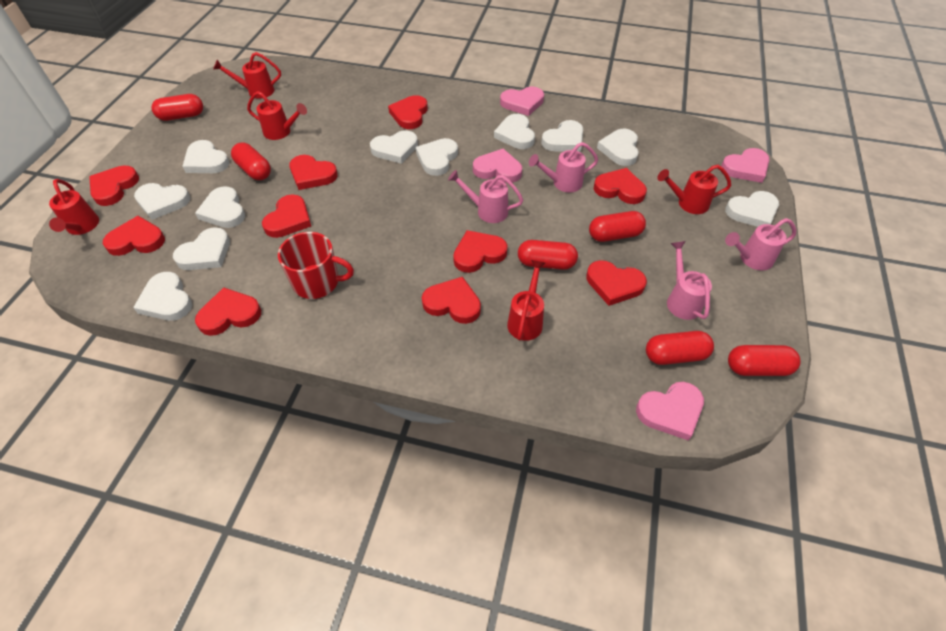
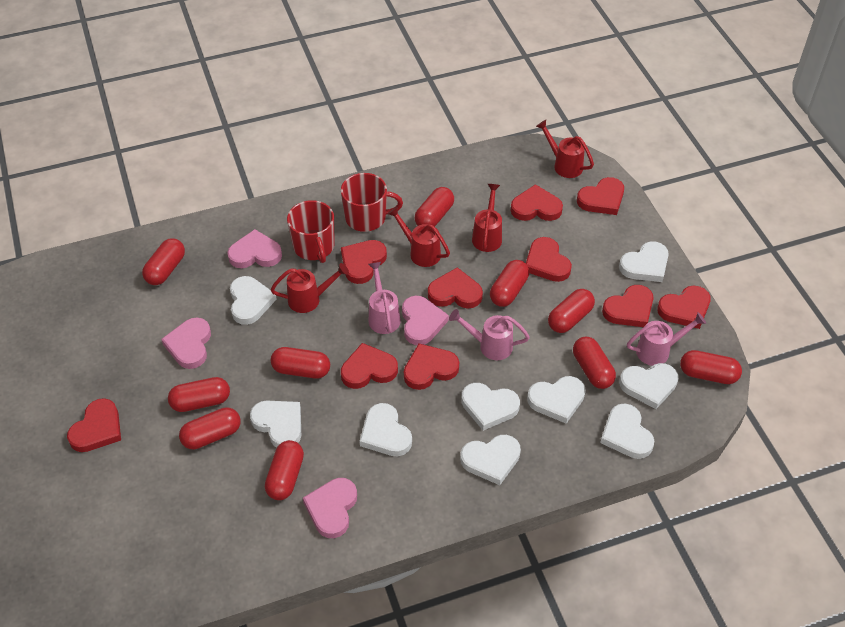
pink watering can: 4 -> 3
red capsule: 6 -> 10
red mug: 1 -> 2
red watering can: 5 -> 4
white heart: 11 -> 9

